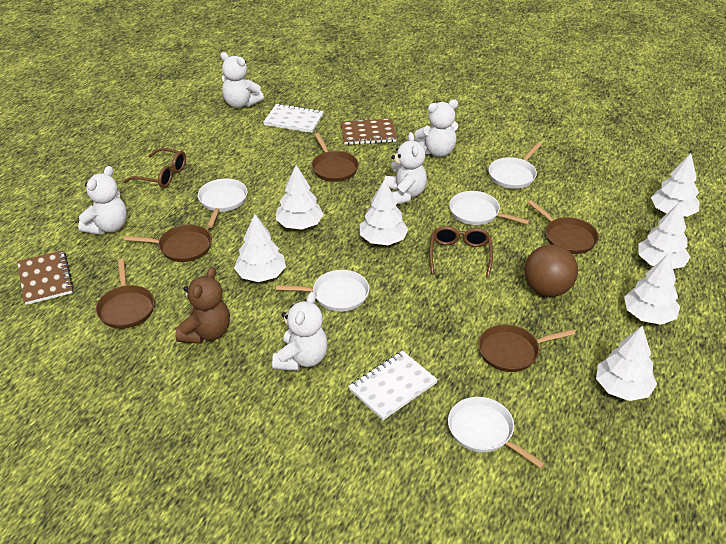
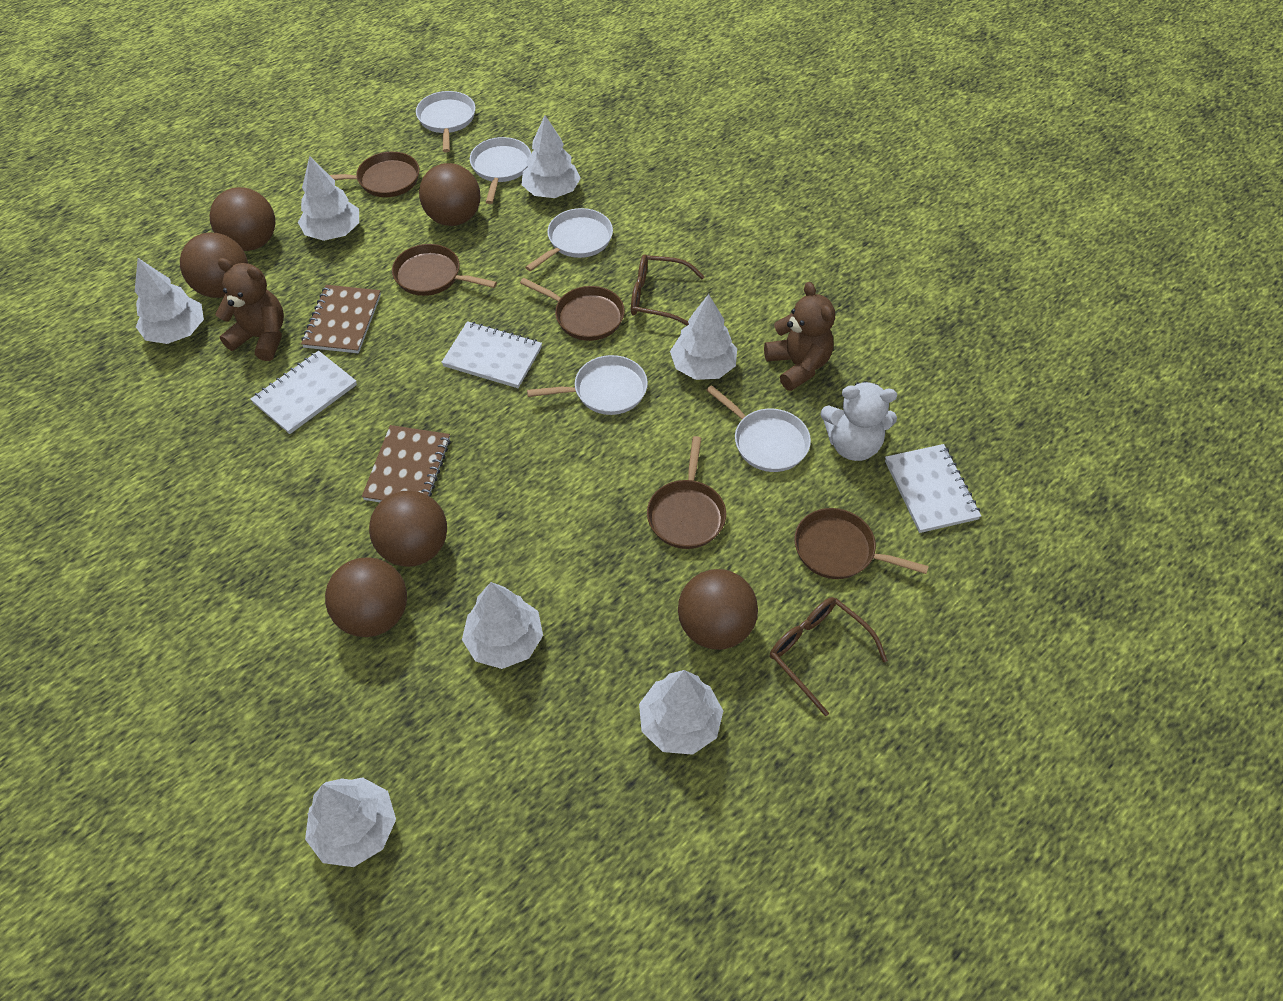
brown ball: 1 -> 6
brown teddy bear: 1 -> 2
white notebook: 2 -> 3
white teddy bear: 5 -> 1

